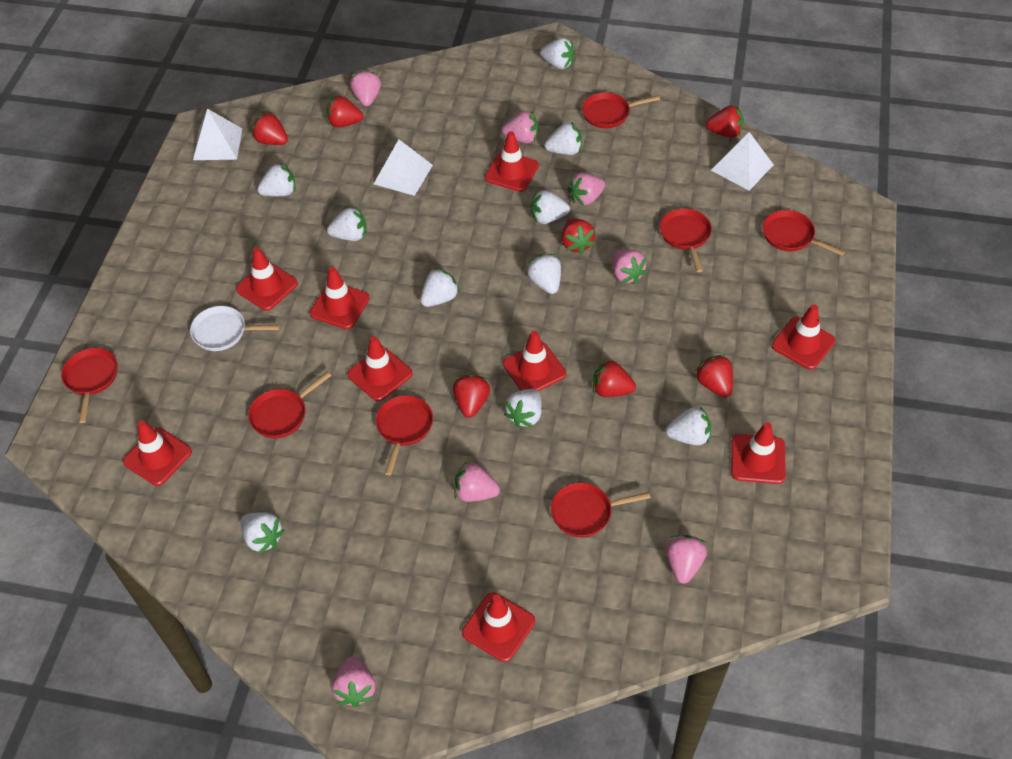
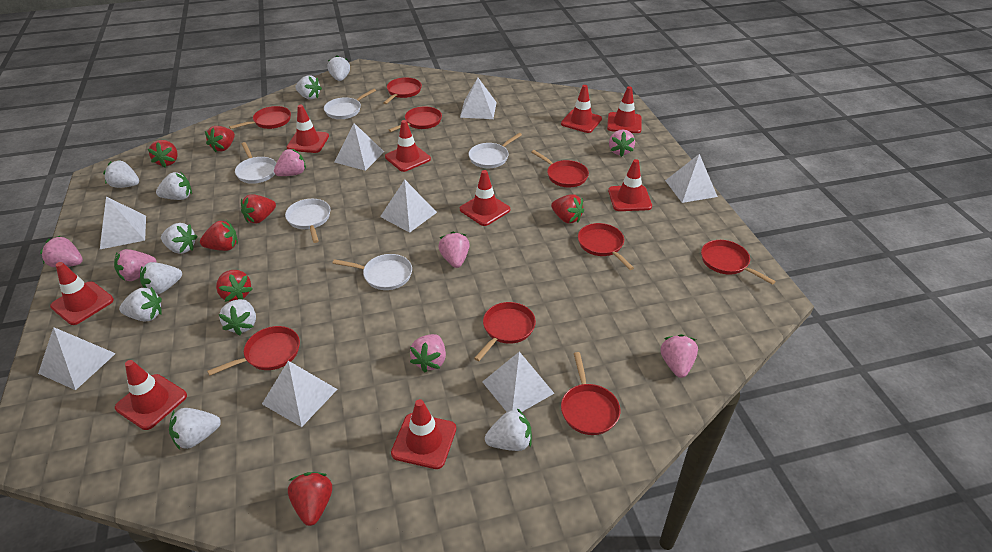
red pan: 7 -> 9
white pan: 1 -> 5
white pyramid: 3 -> 8

